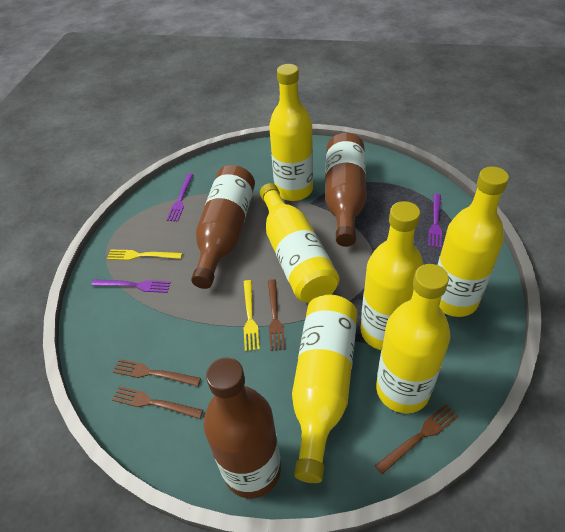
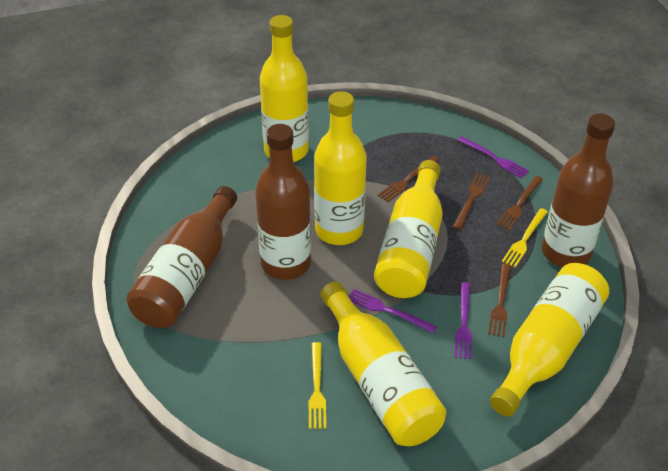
yellow bottle: 6 -> 5

